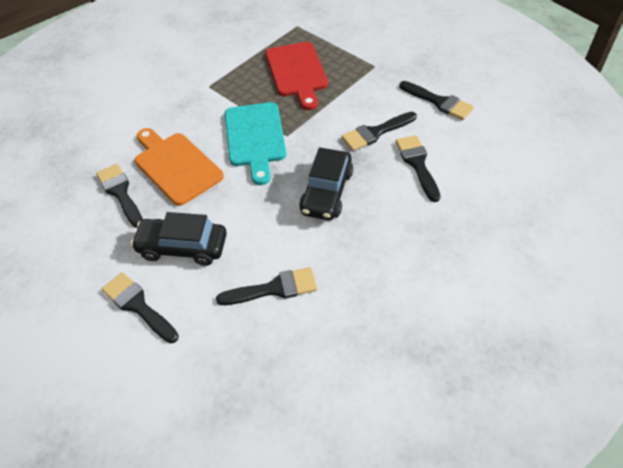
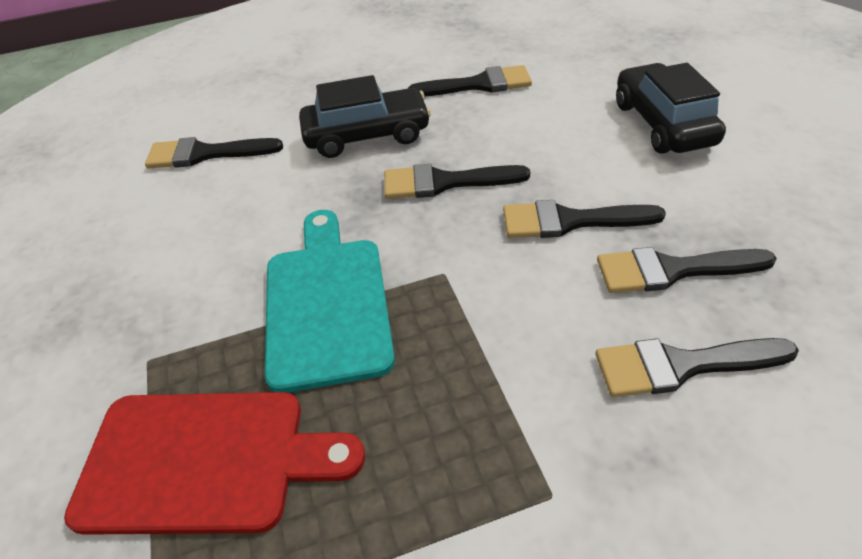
orange cutting board: 1 -> 0

